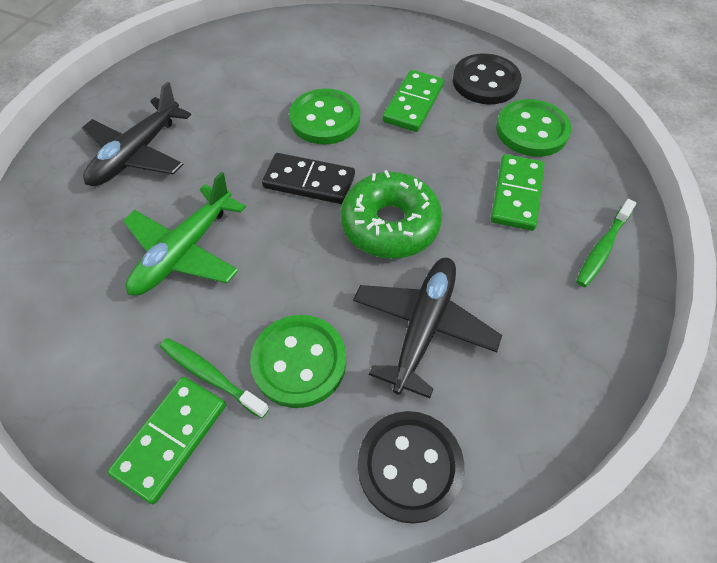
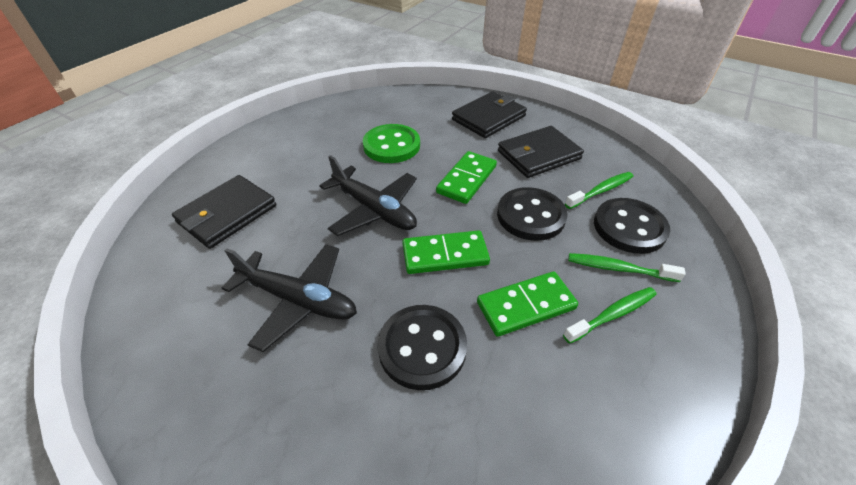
black button: 2 -> 3
black domino: 1 -> 0
black wallet: 0 -> 3
green button: 3 -> 1
green donut: 1 -> 0
green plane: 1 -> 0
green toothbrush: 2 -> 3

